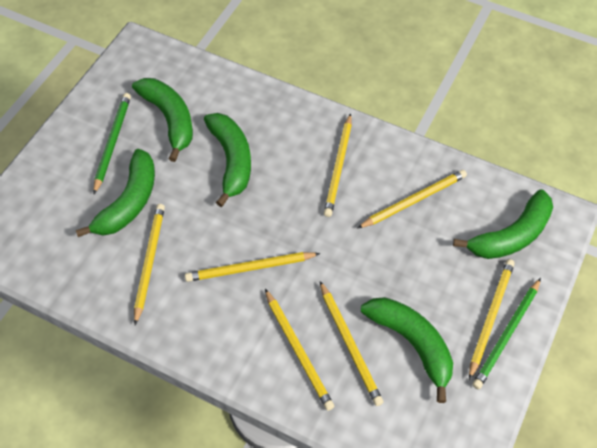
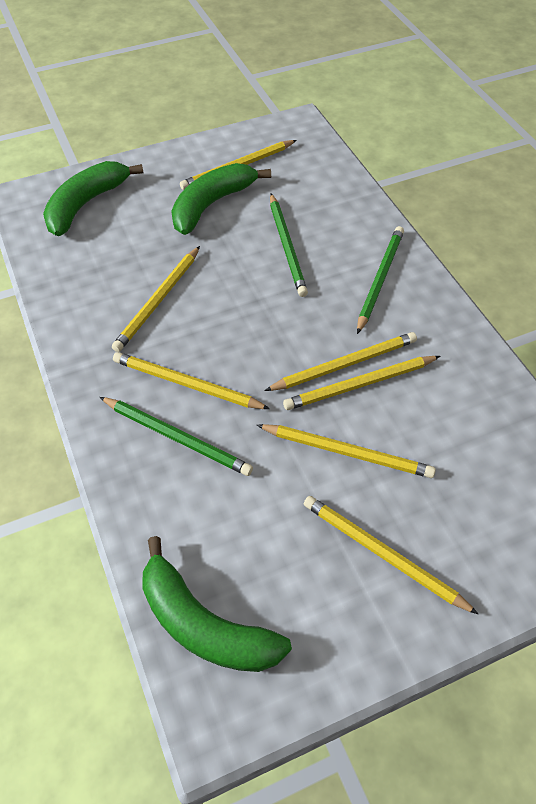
green banana: 5 -> 3
green pencil: 2 -> 3

